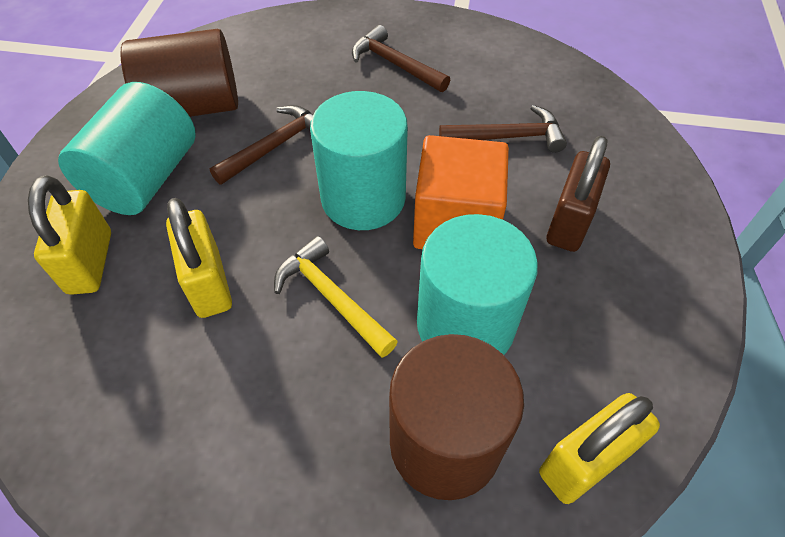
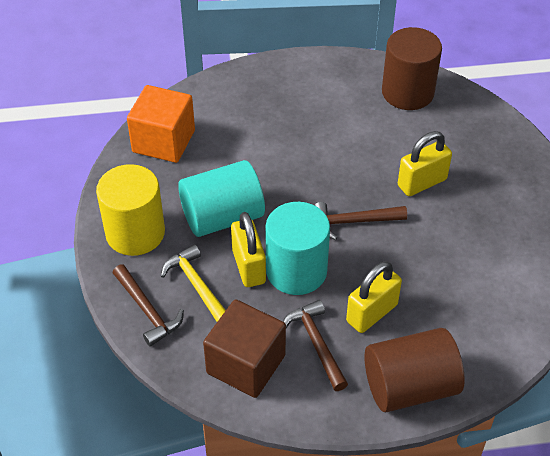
brown cube: 0 -> 1
brown padlock: 1 -> 0
turquoise cylinder: 3 -> 2
yellow cylinder: 0 -> 1

